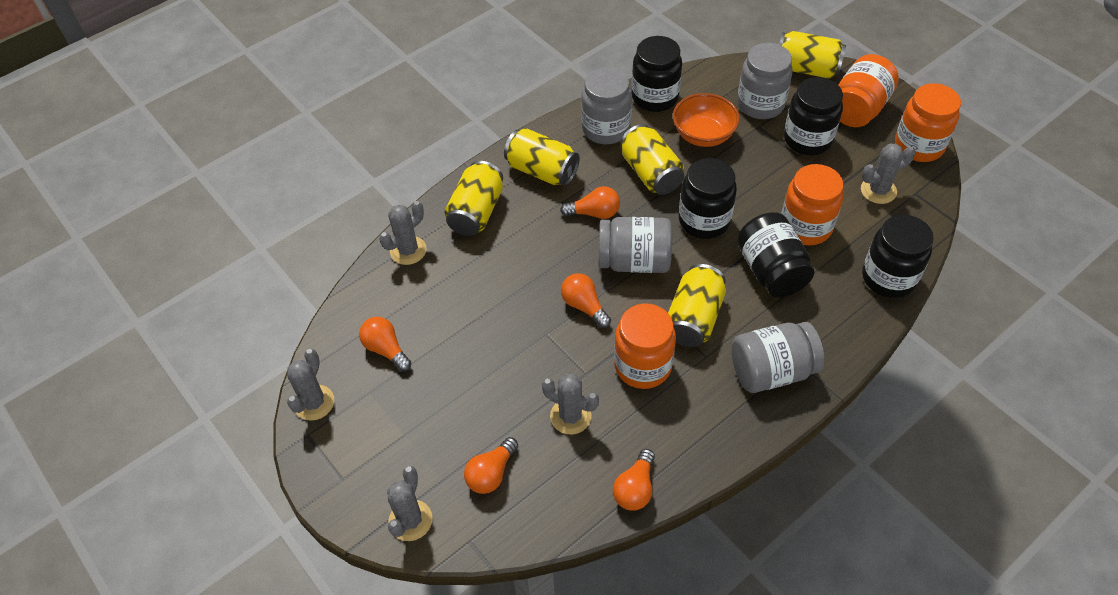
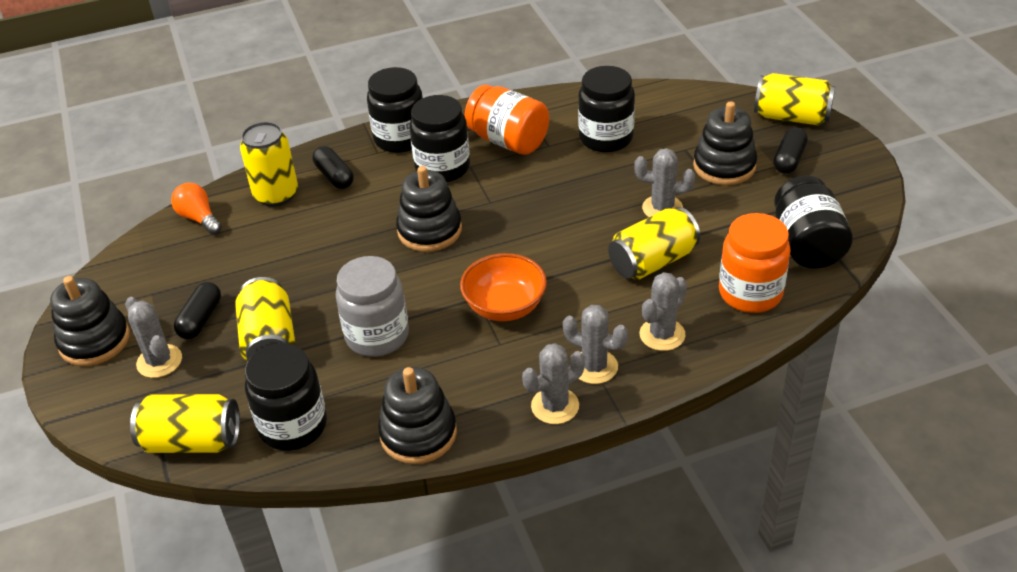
black capsule: 0 -> 3
black stacking toy: 0 -> 4
grey jar: 4 -> 1
orange jar: 4 -> 2
orange light bulb: 5 -> 1

